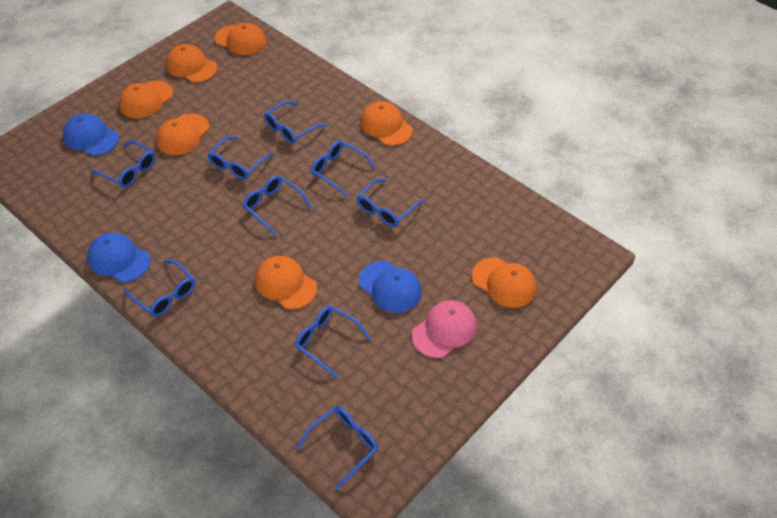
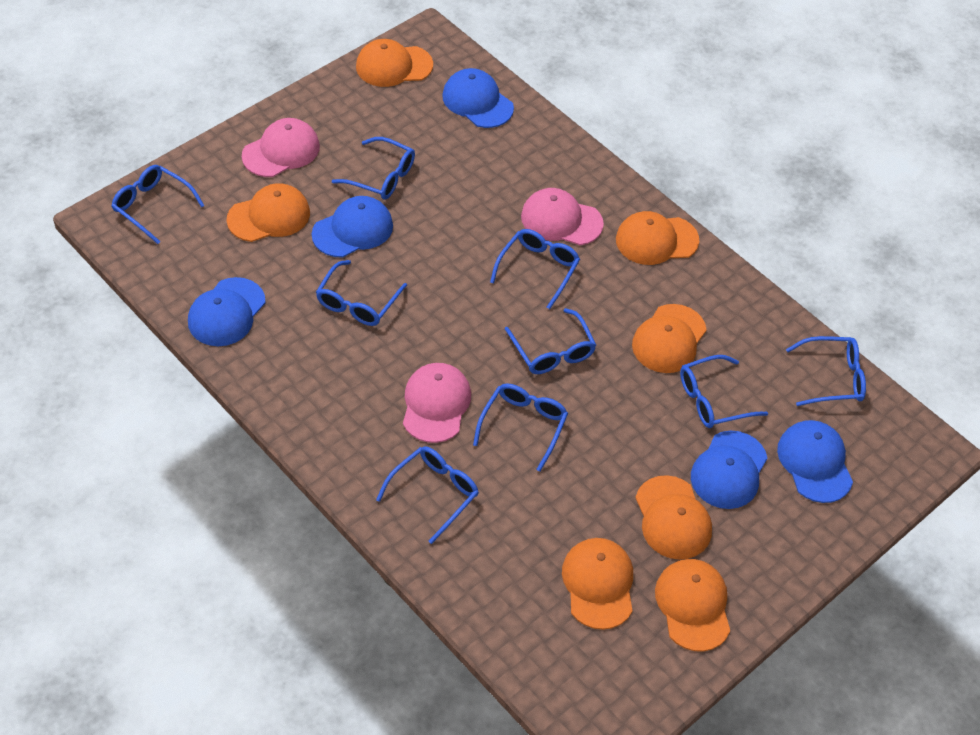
blue cap: 3 -> 5
pink cap: 1 -> 3

